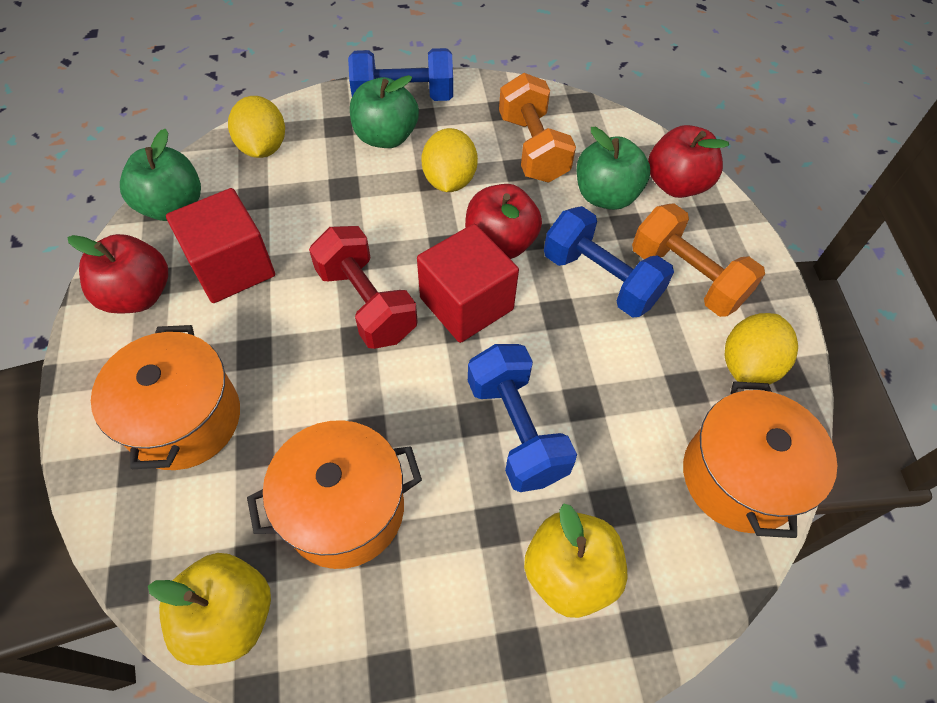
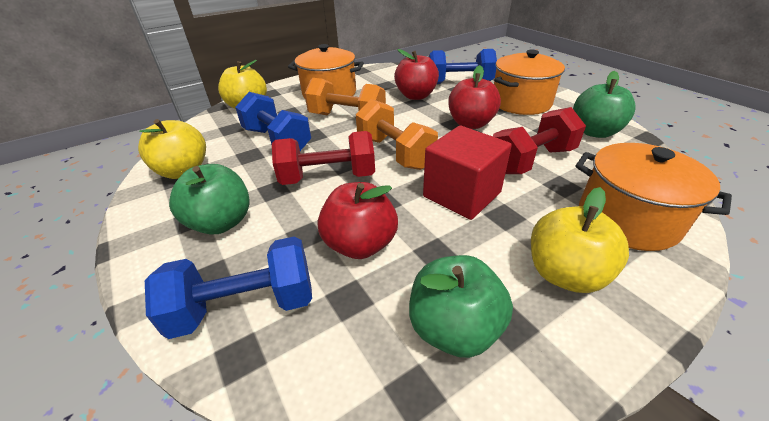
red cube: 2 -> 1
red dumbbell: 1 -> 2
yellow apple: 2 -> 3
yellow lemon: 3 -> 0

